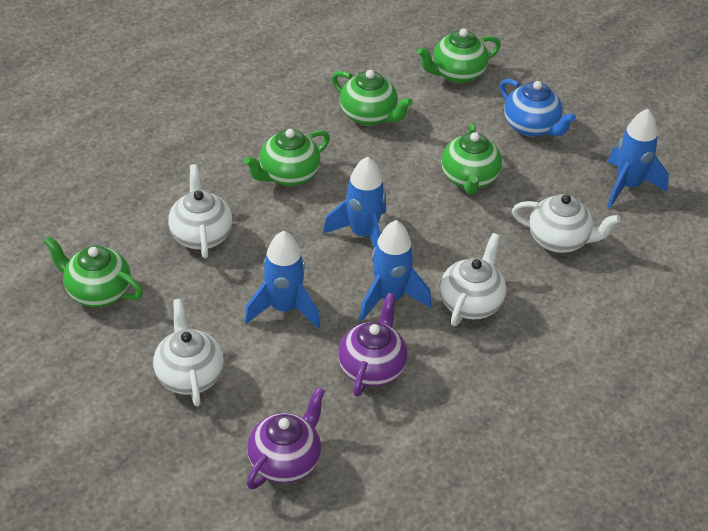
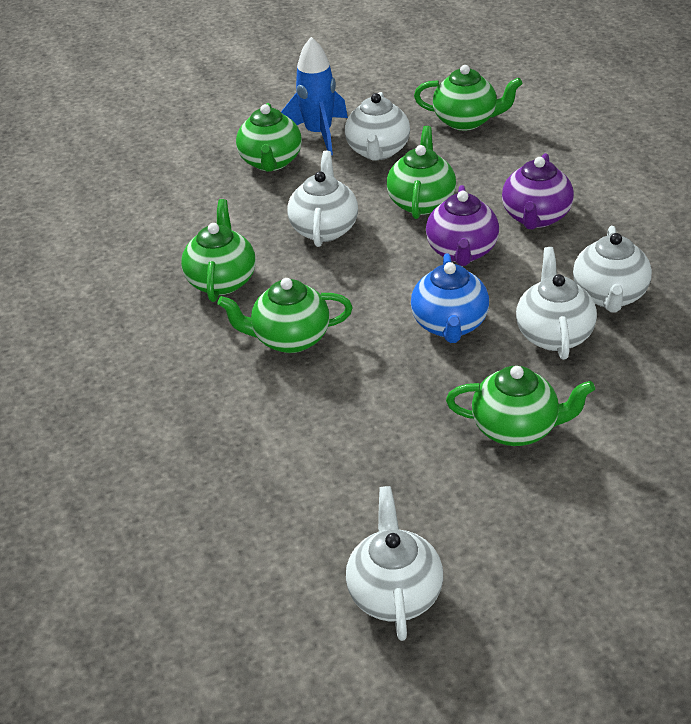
blue rocket: 4 -> 1
green teapot: 5 -> 6
white teapot: 4 -> 5

